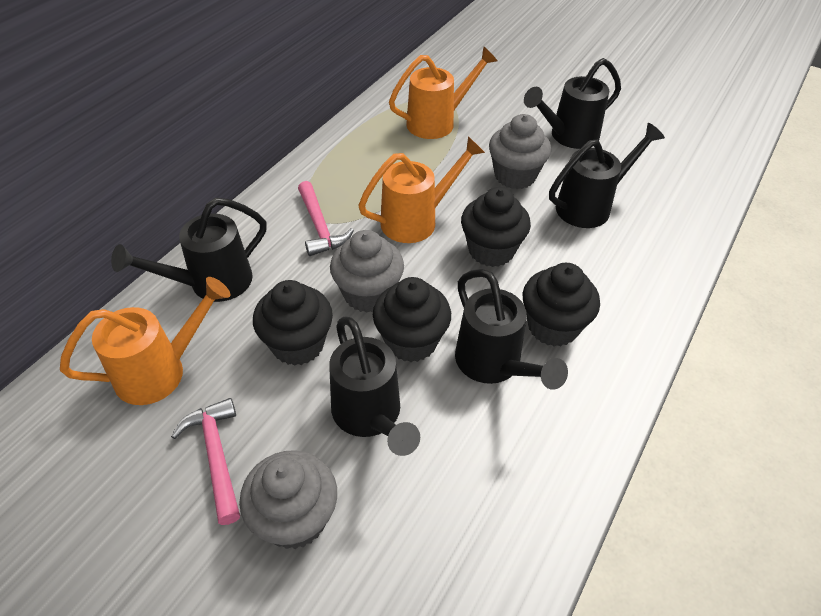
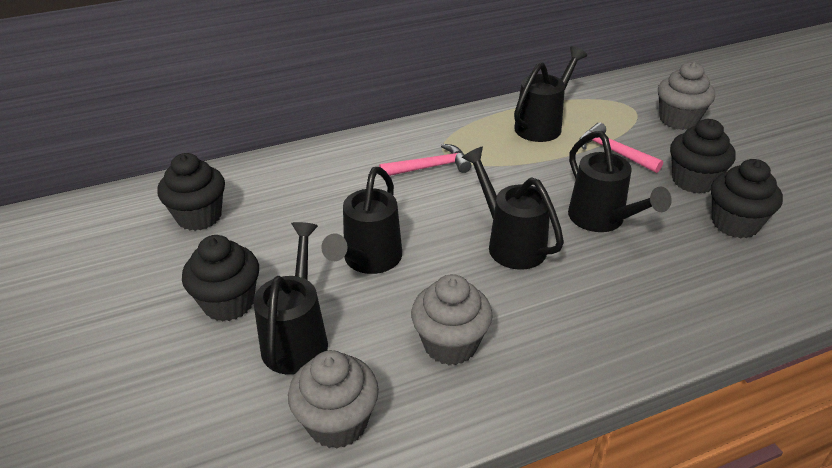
orange watering can: 3 -> 0

